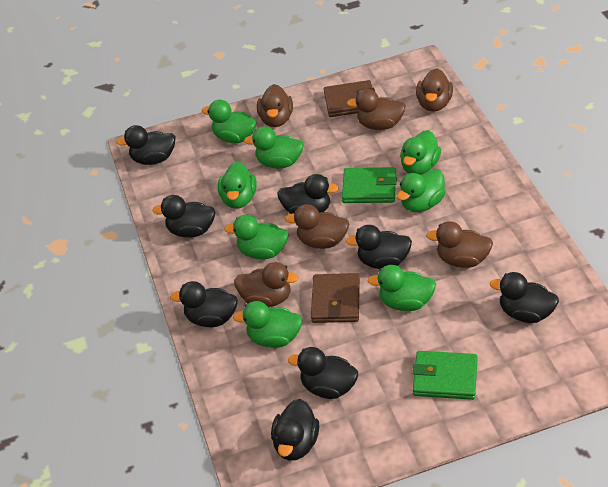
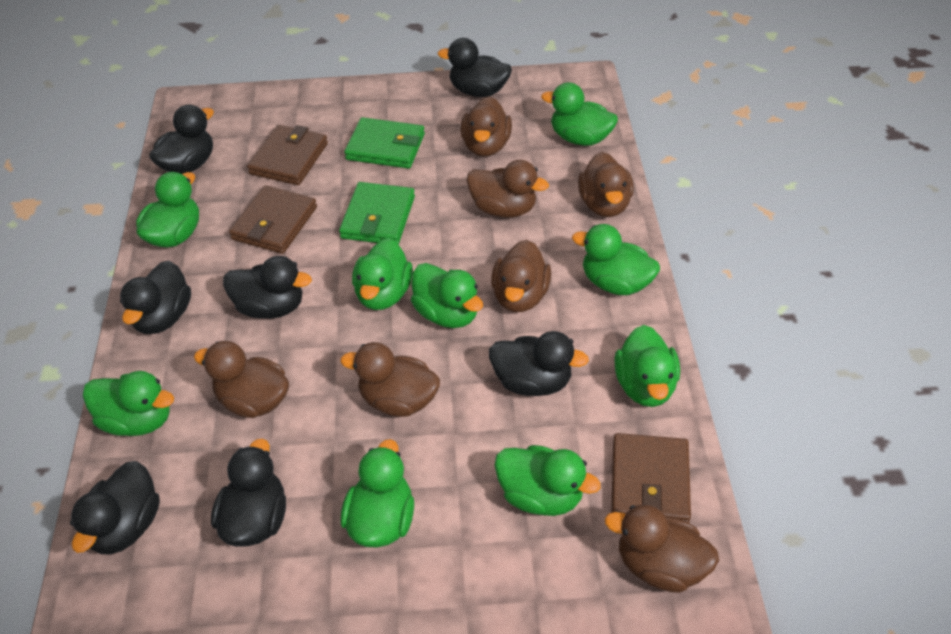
black duck: 8 -> 7
brown duck: 6 -> 7
brown wallet: 2 -> 3
green duck: 8 -> 9

